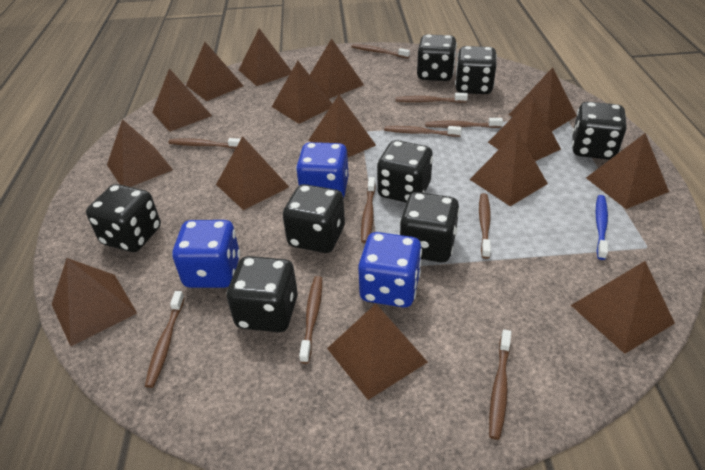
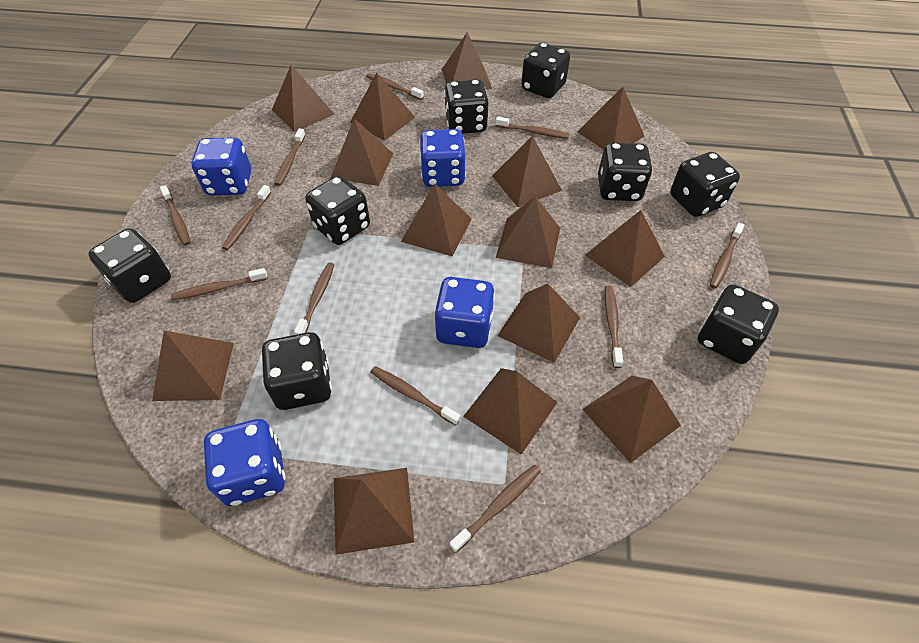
blue dice: 3 -> 4
blue toothbrush: 1 -> 0
brown pyramid: 15 -> 14
brown toothbrush: 10 -> 11

